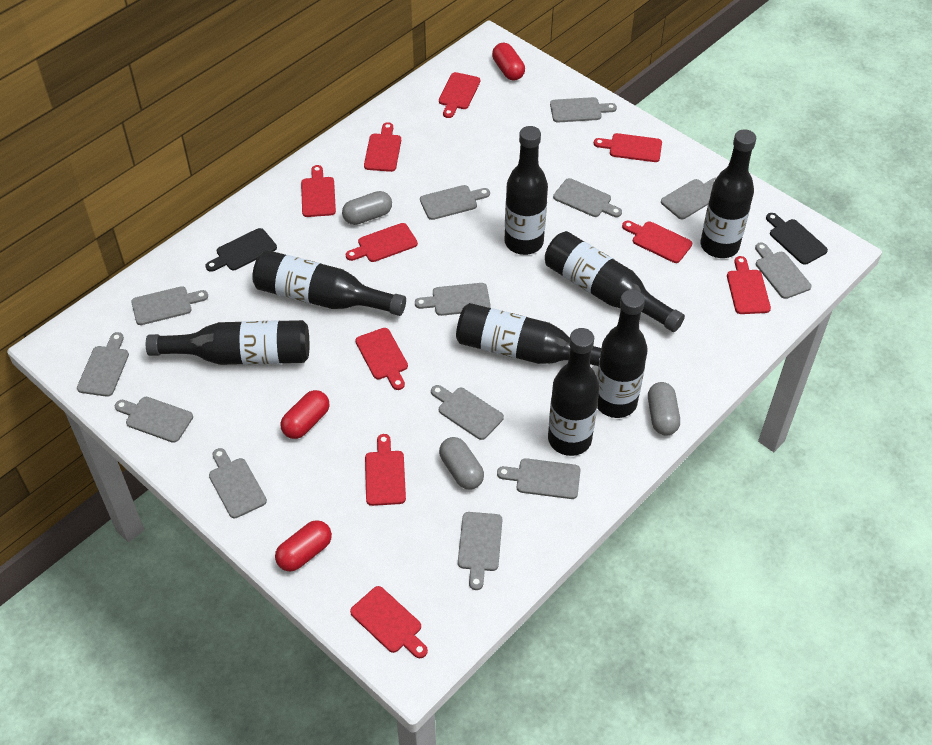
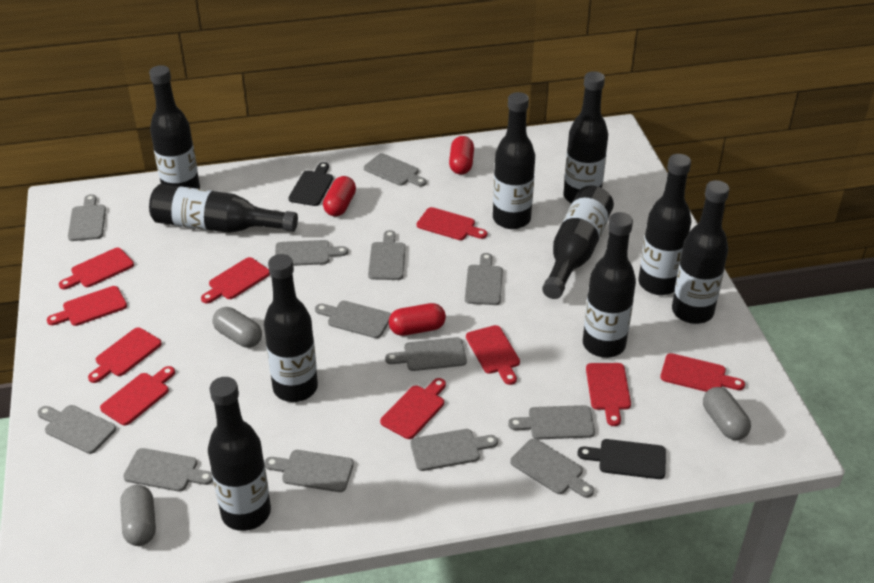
black bottle: 8 -> 10

